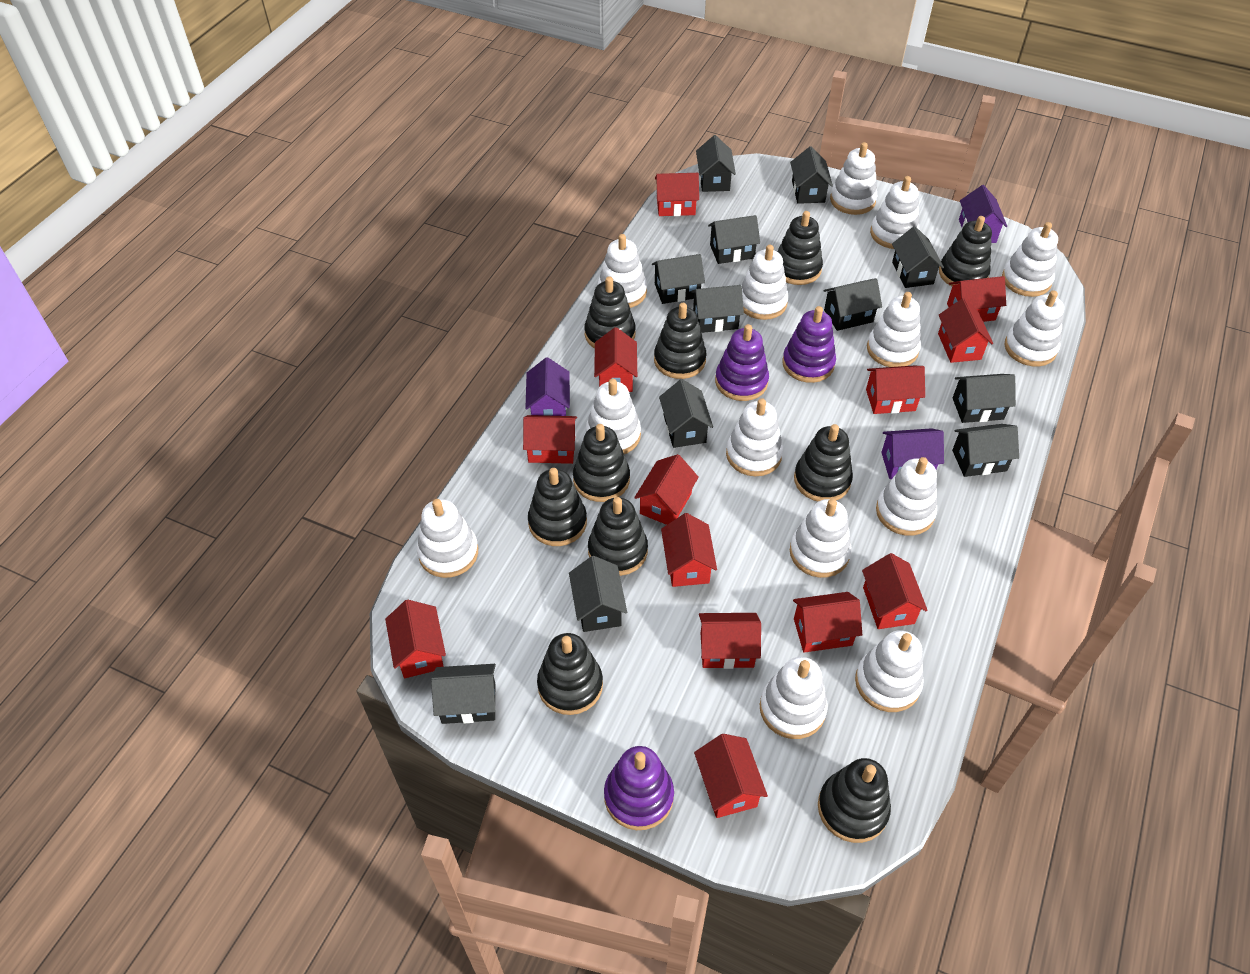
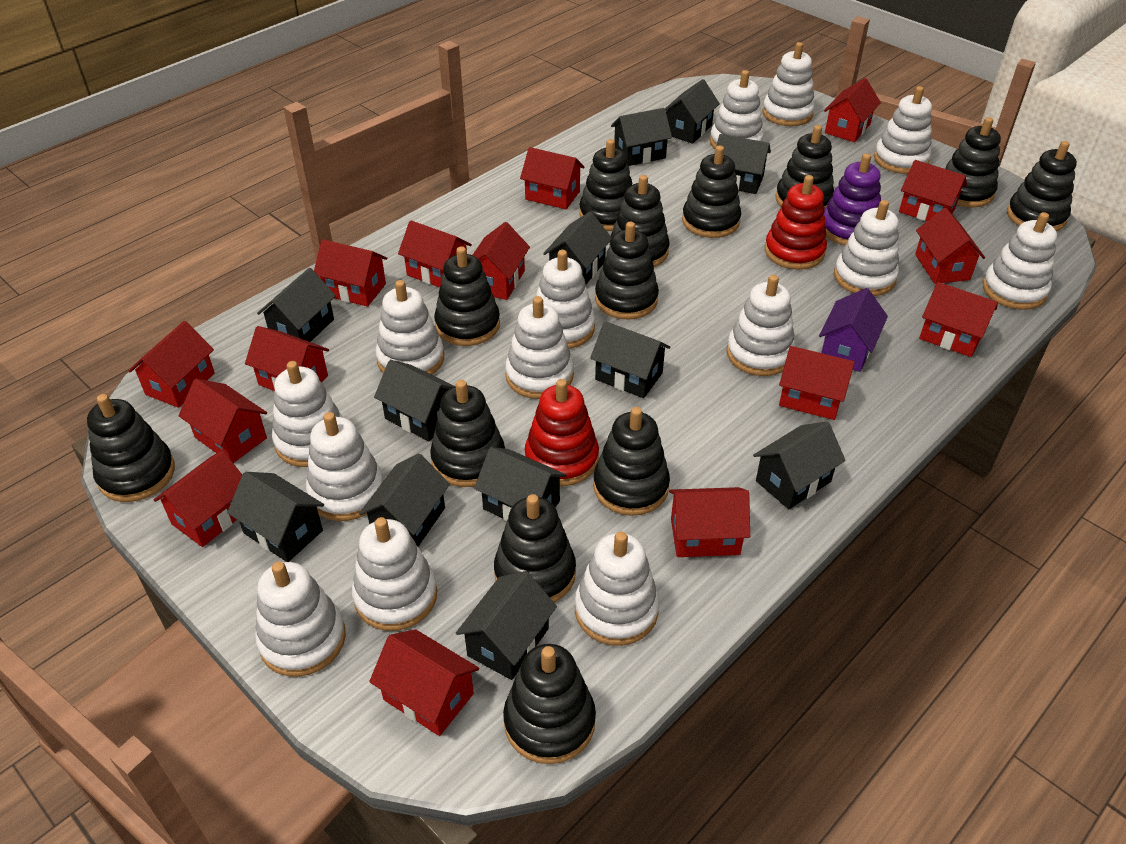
black stacking toy: 10 -> 13
purple house: 3 -> 1
purple stacking toy: 3 -> 1
red house: 13 -> 15
red stacking toy: 0 -> 2

